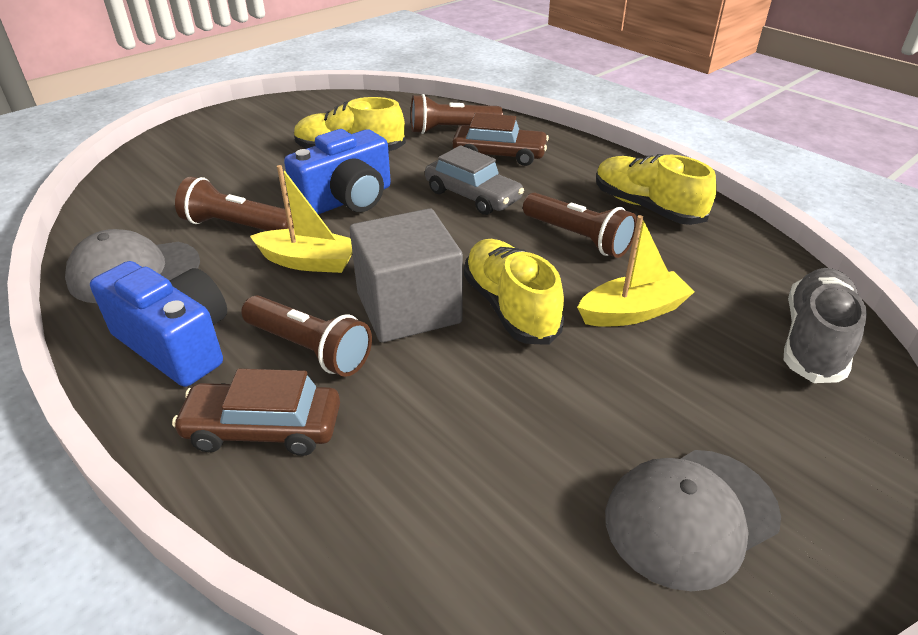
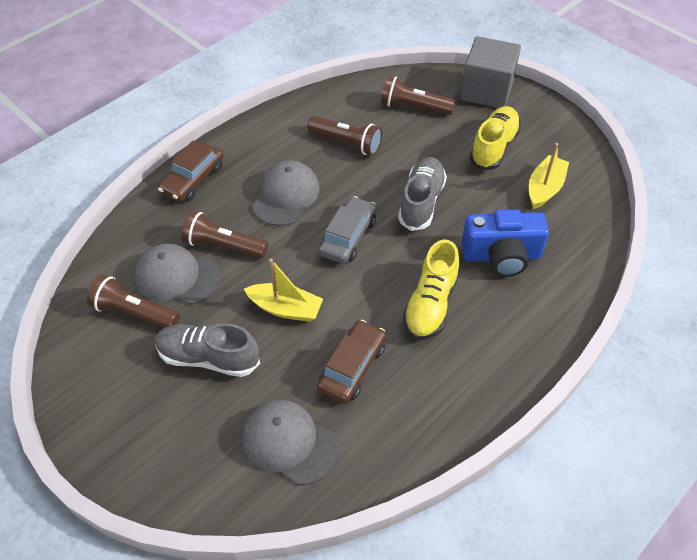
blue camera: 2 -> 1
grey cap: 2 -> 3
grey shoe: 1 -> 2
yellow shoe: 3 -> 2

